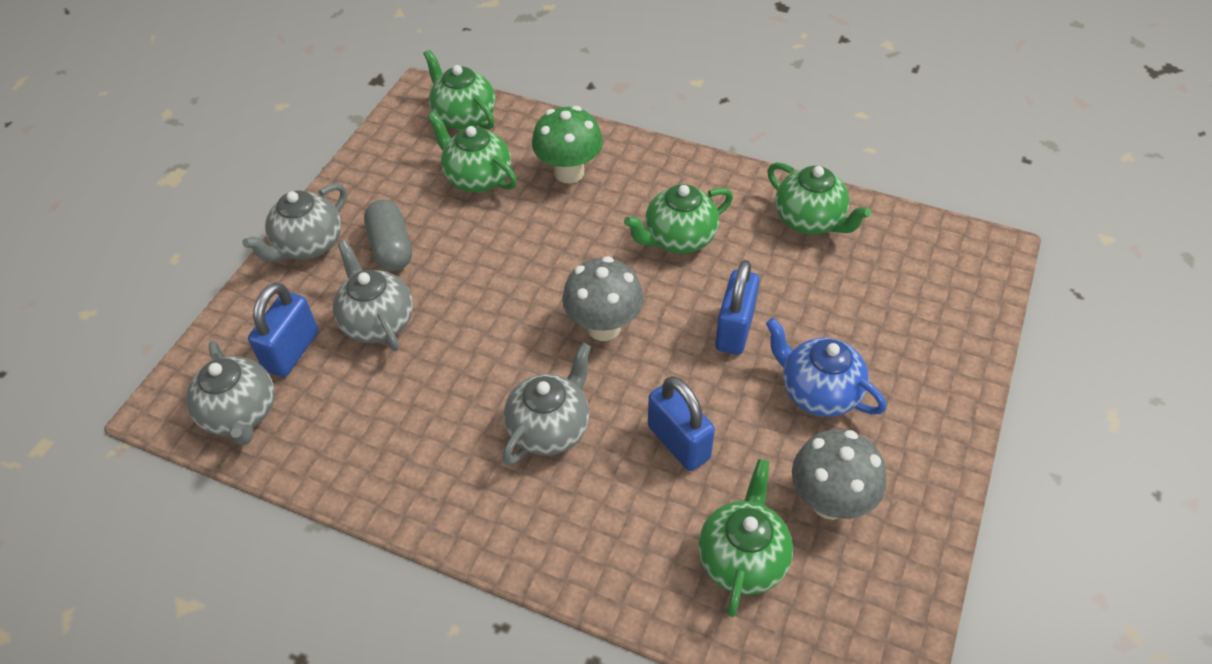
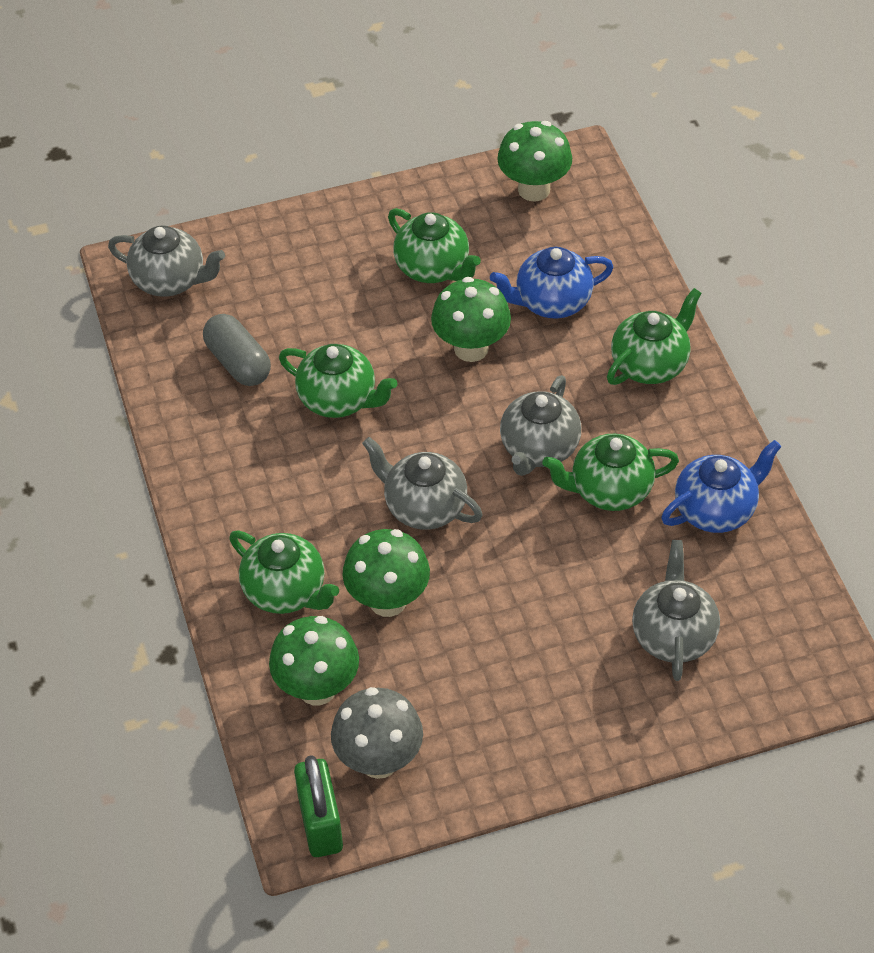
blue padlock: 3 -> 0
blue teapot: 1 -> 2
green mushroom: 1 -> 4
green padlock: 0 -> 1
grey mushroom: 2 -> 1

